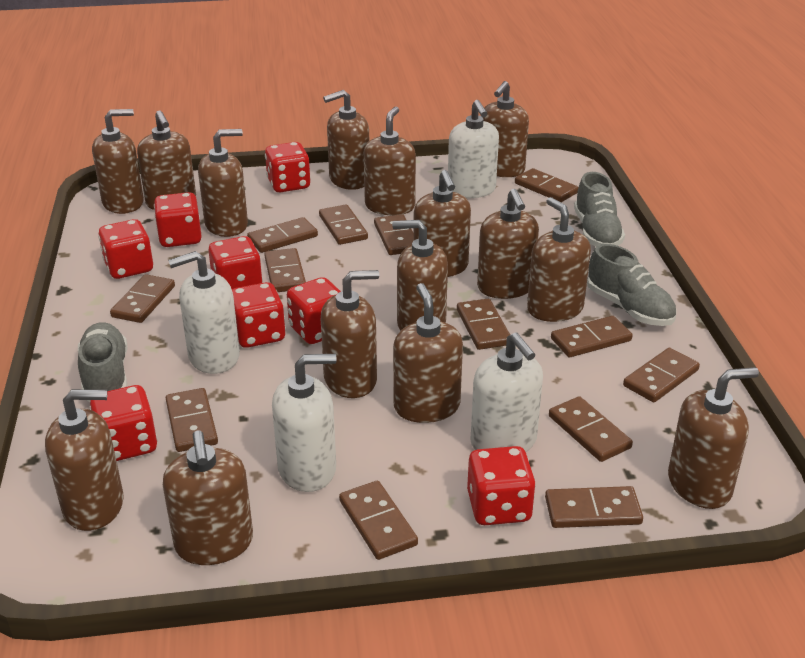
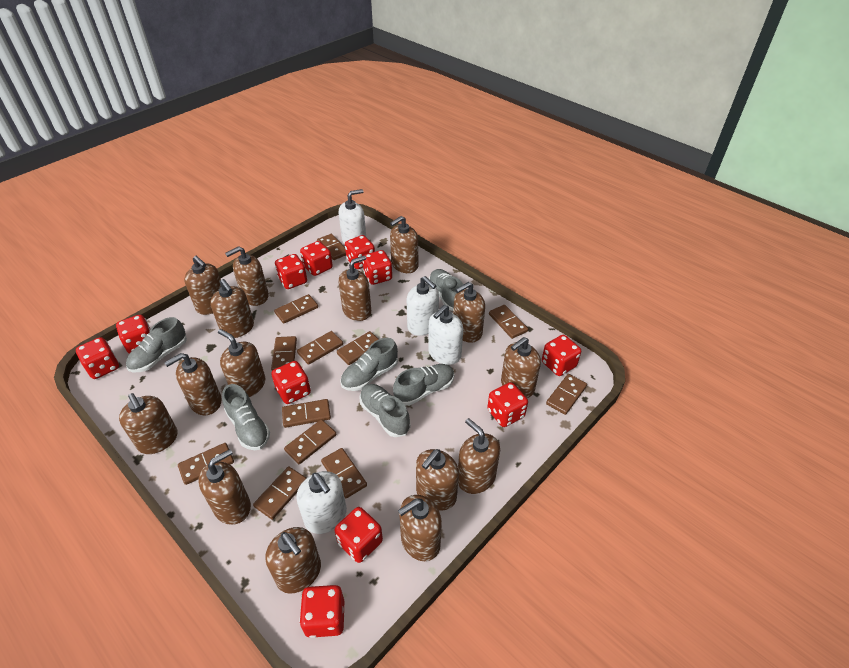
brown domino: 13 -> 12
grey shoe: 3 -> 6
red dice: 8 -> 11

